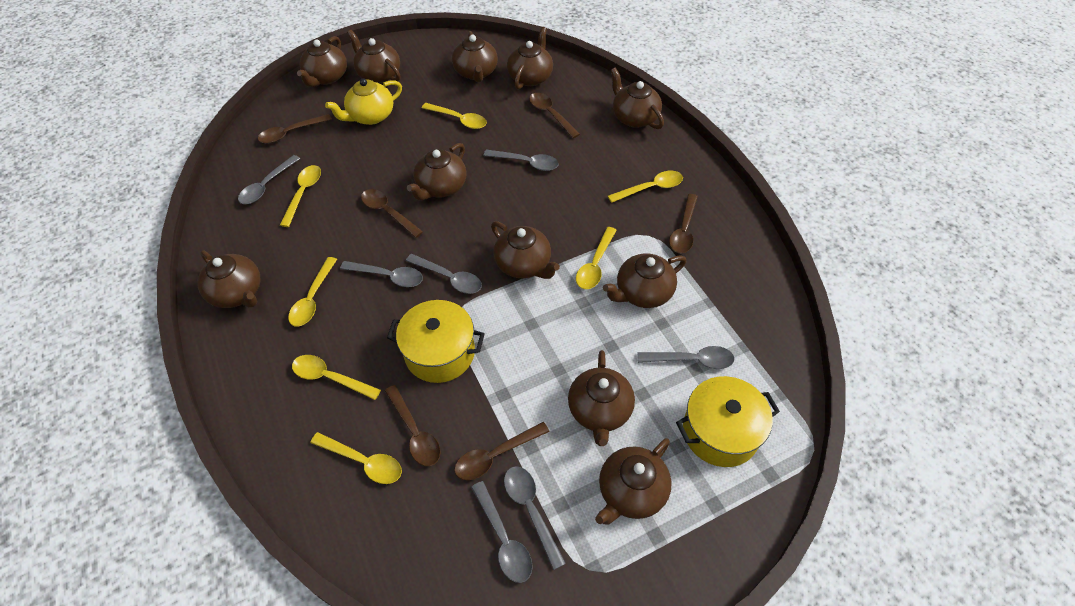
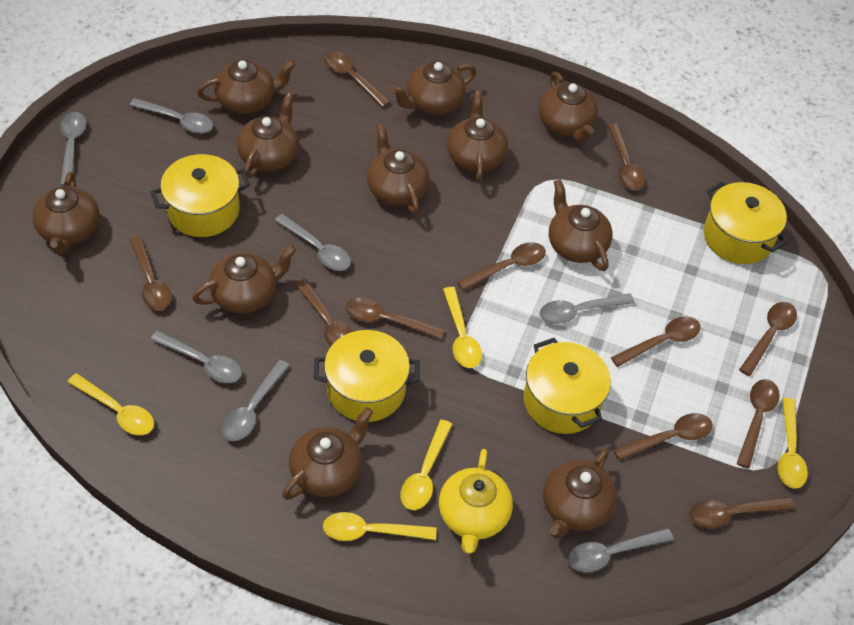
brown spoon: 6 -> 11
yellow pot: 2 -> 4
yellow spoon: 7 -> 5

